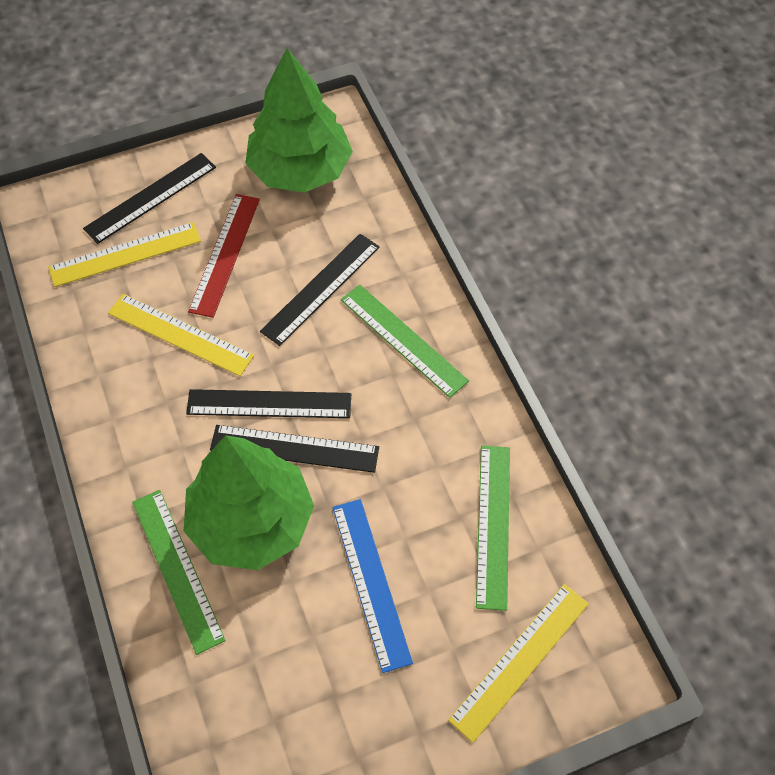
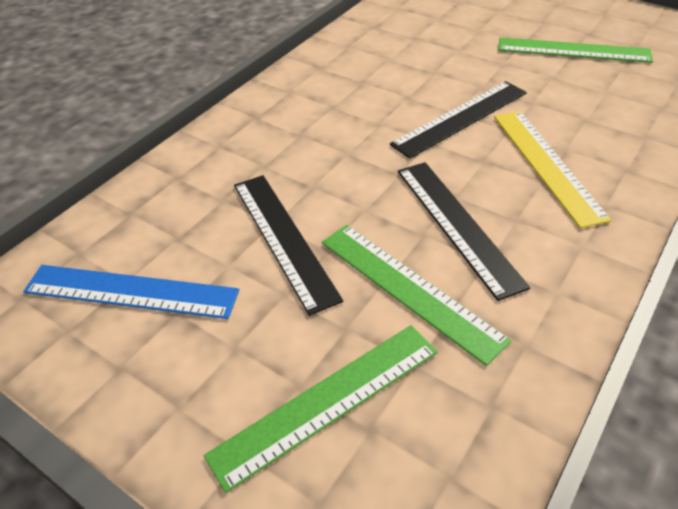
black ruler: 4 -> 3
green tree: 2 -> 0
red ruler: 1 -> 0
yellow ruler: 3 -> 1

